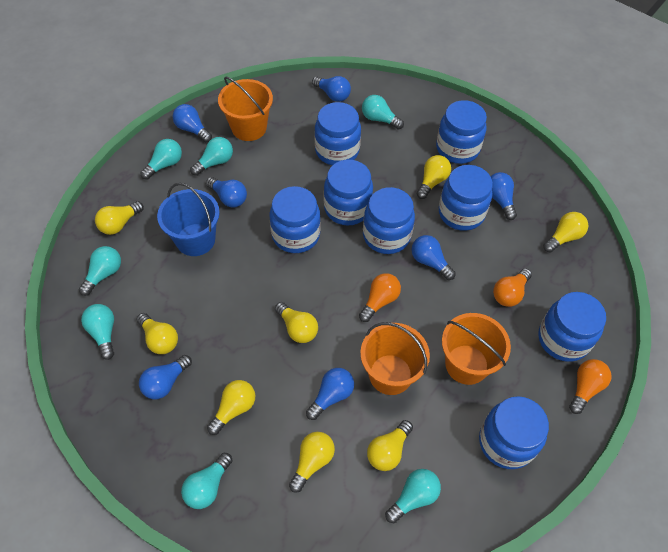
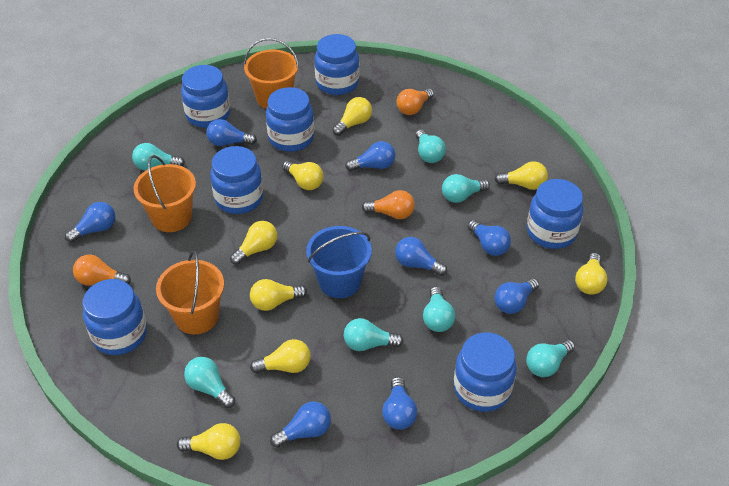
blue jar: 8 -> 7
blue light bulb: 7 -> 8

